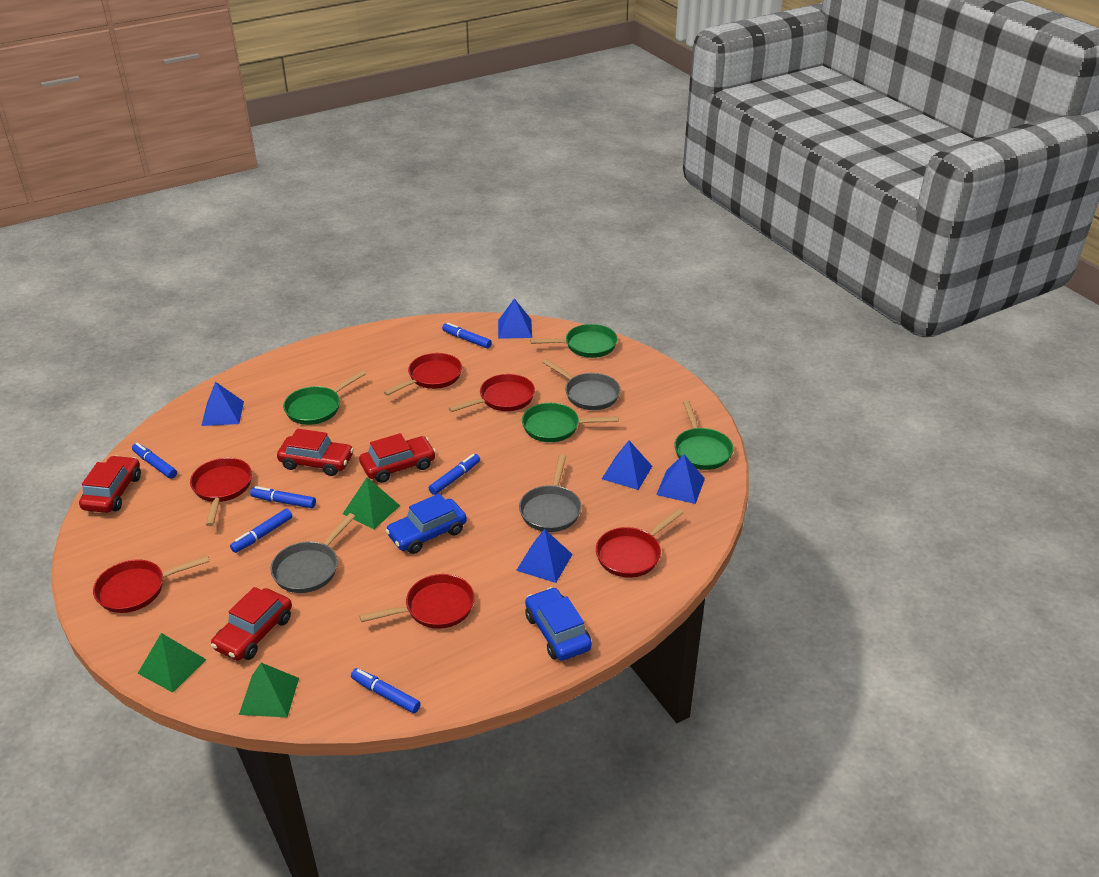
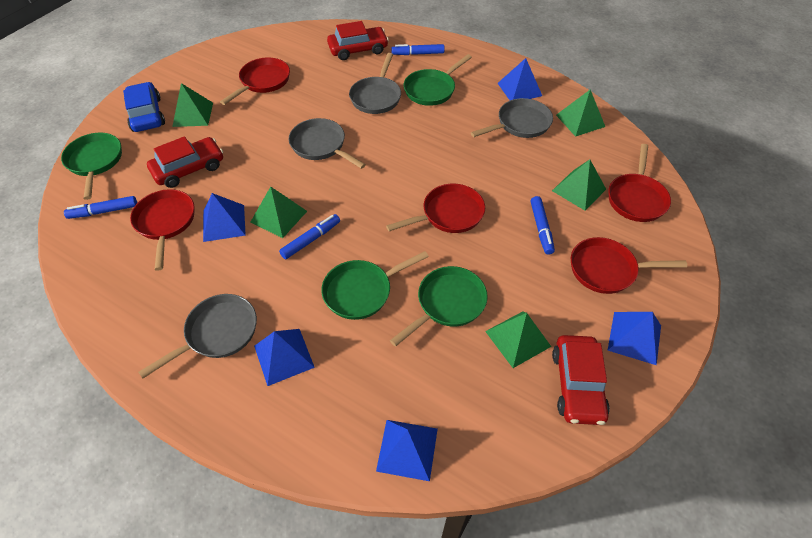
blue car: 2 -> 1
blue marker: 6 -> 4
green pyramid: 3 -> 5
grey pan: 3 -> 4
red car: 4 -> 3
red pan: 6 -> 5

